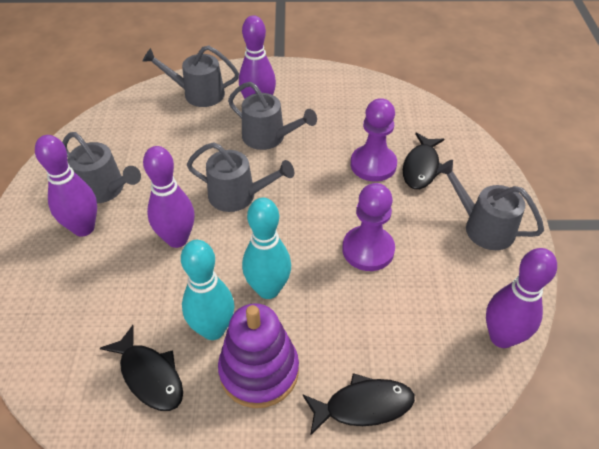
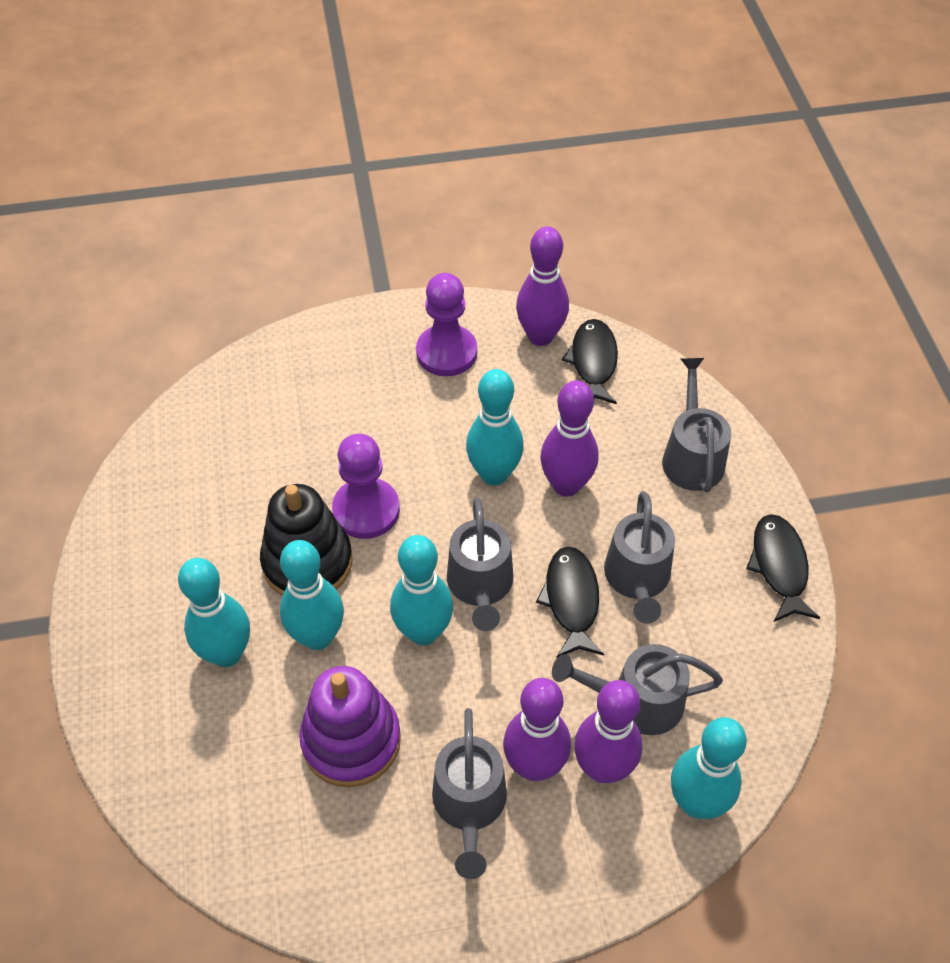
black stacking toy: 0 -> 1
turquoise bowling pin: 2 -> 5

